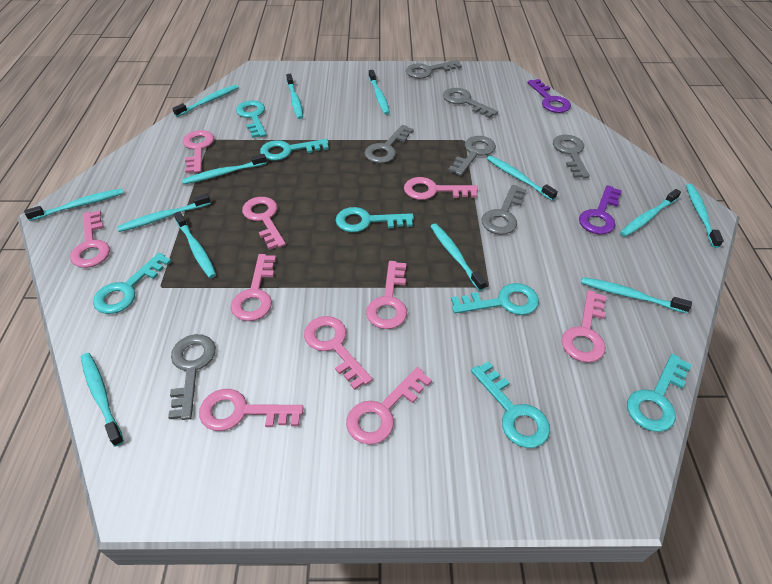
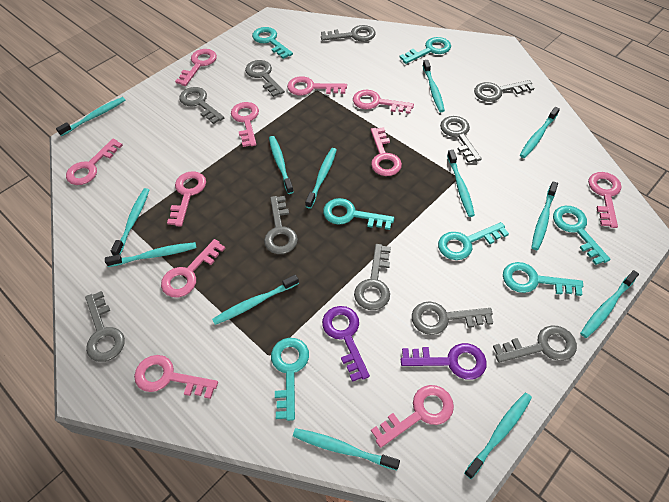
grey key: 7 -> 10
pink key: 10 -> 11

